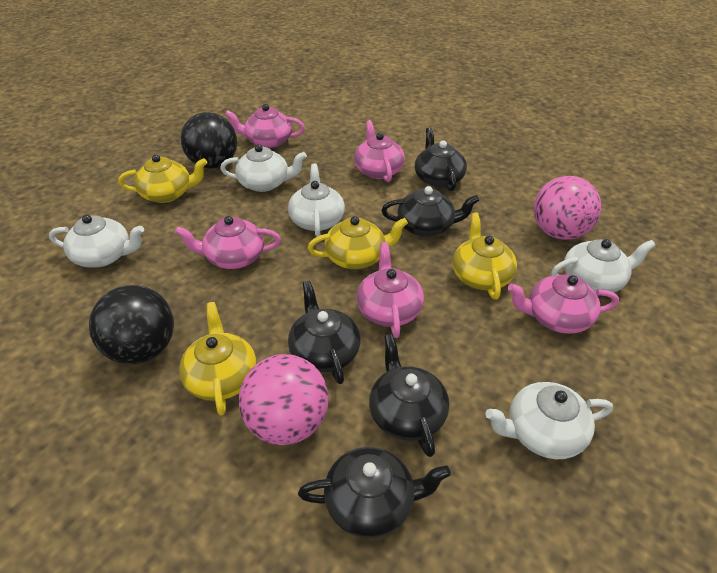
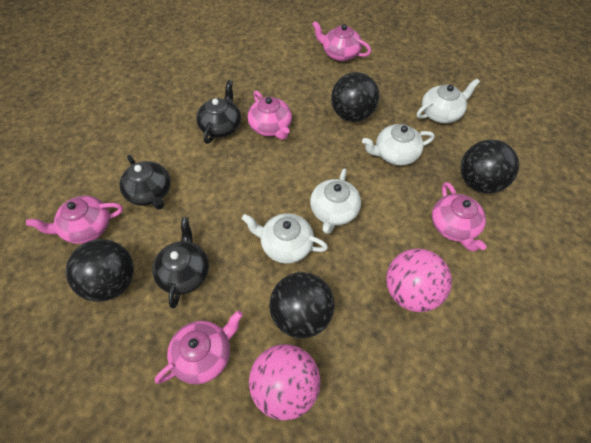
black ball: 2 -> 4
black teapot: 5 -> 3
white teapot: 5 -> 4
yellow teapot: 4 -> 0

